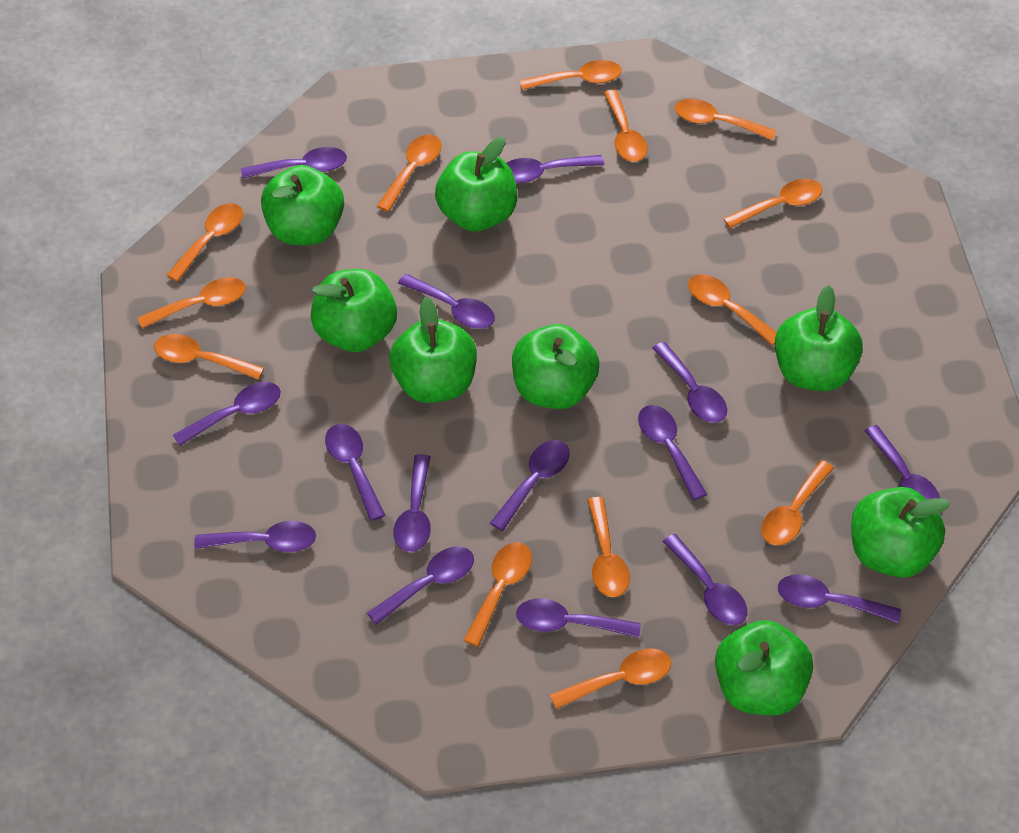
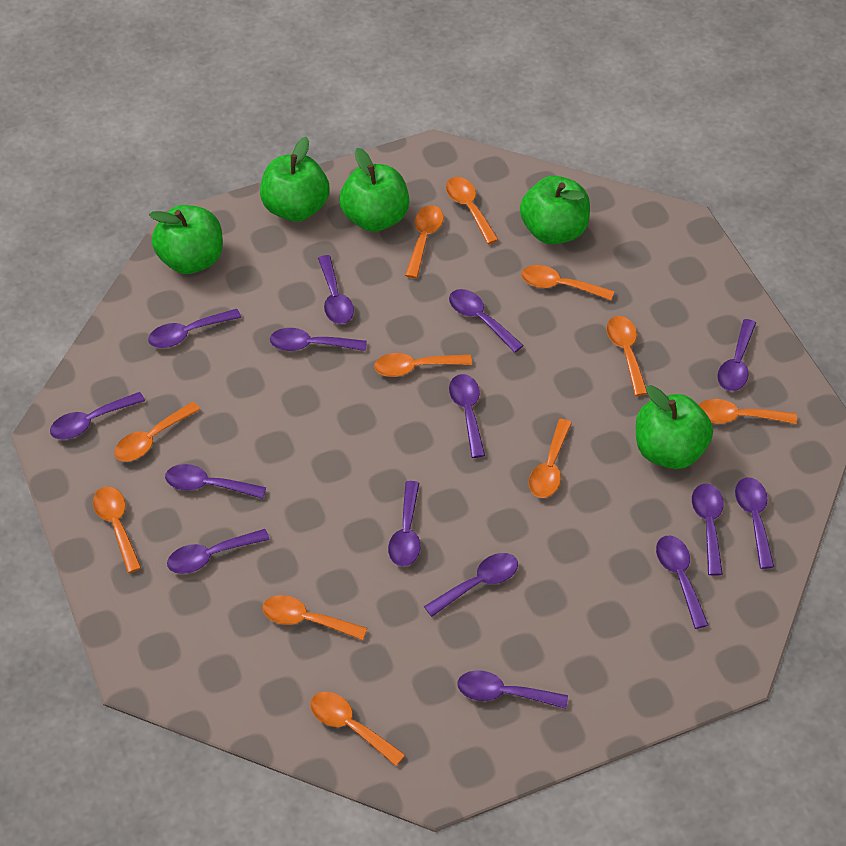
green apple: 8 -> 5
orange spoon: 13 -> 11

